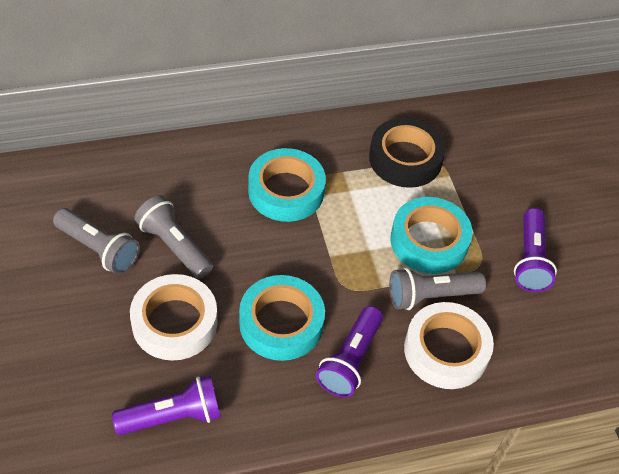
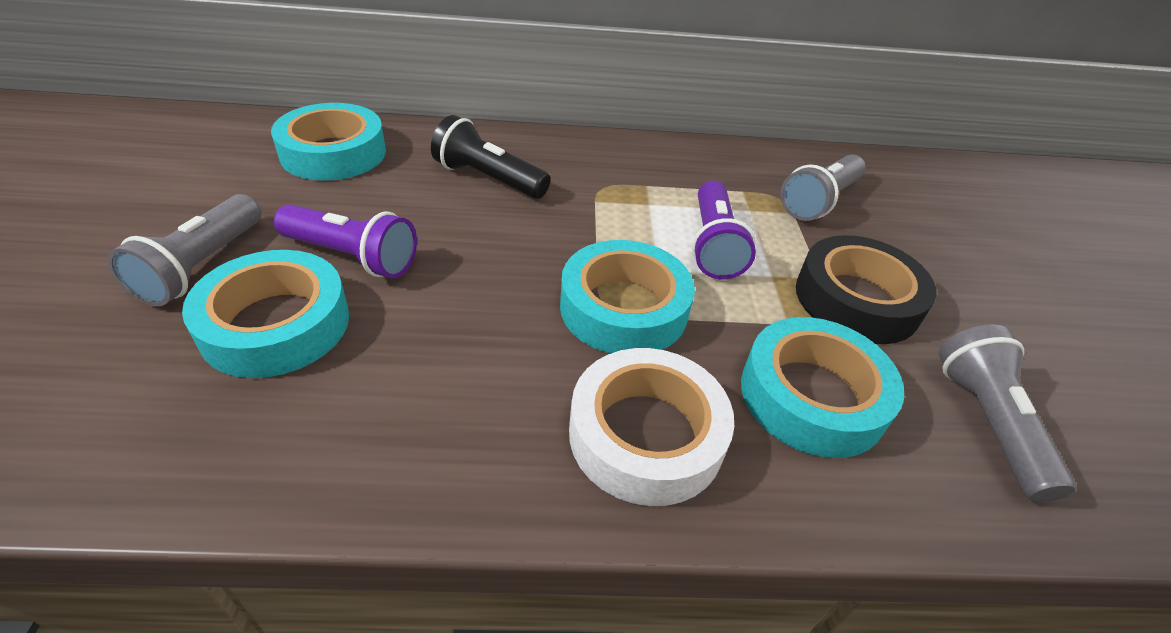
black flashlight: 0 -> 1
purple flashlight: 3 -> 2
turquoise tape: 3 -> 4
white tape: 2 -> 1

